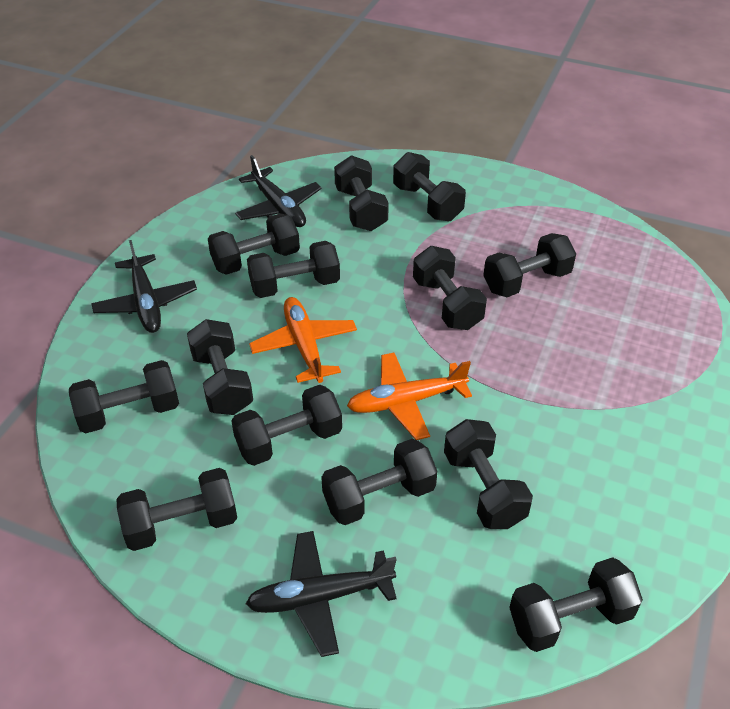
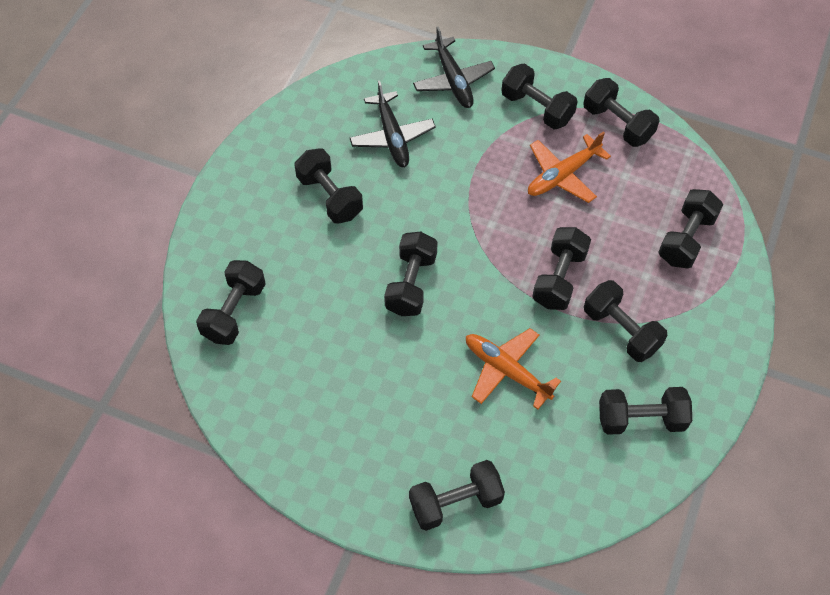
black dumbbell: 13 -> 10
black plane: 3 -> 2

